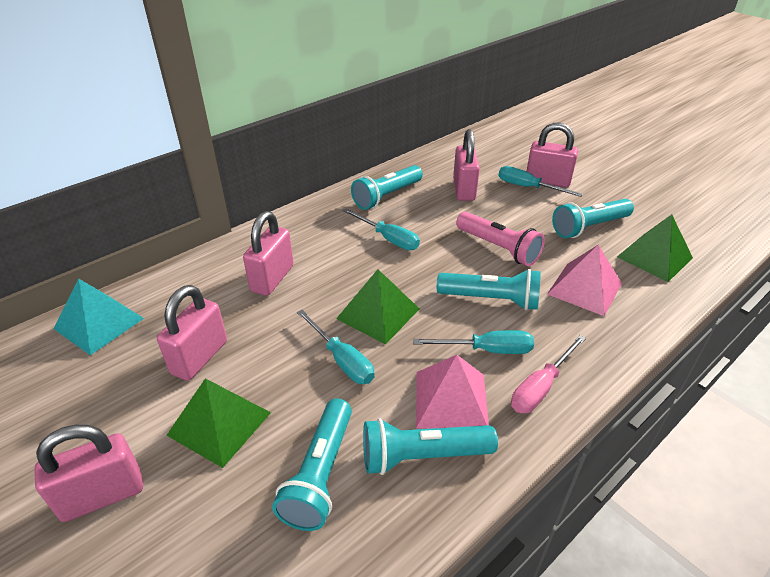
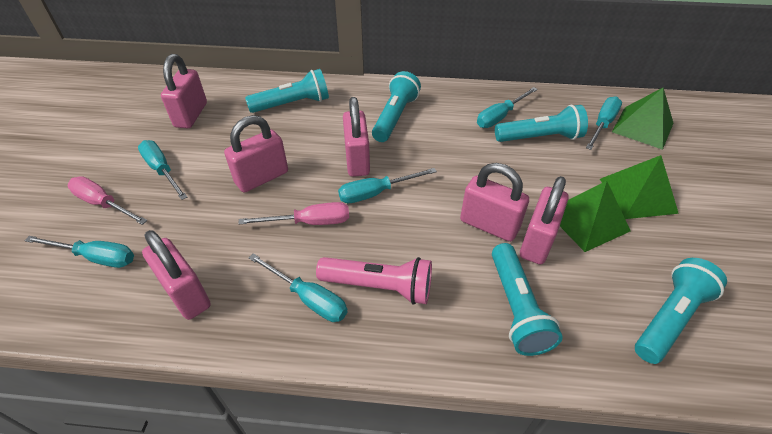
pink padlock: 5 -> 6
pink pyramid: 2 -> 0
pink screwdriver: 1 -> 2
turquoise pyramid: 1 -> 0
turquoise screwdriver: 4 -> 6

